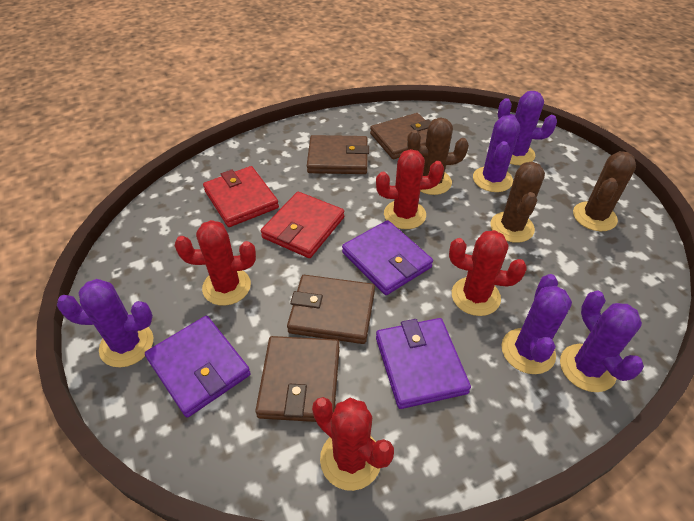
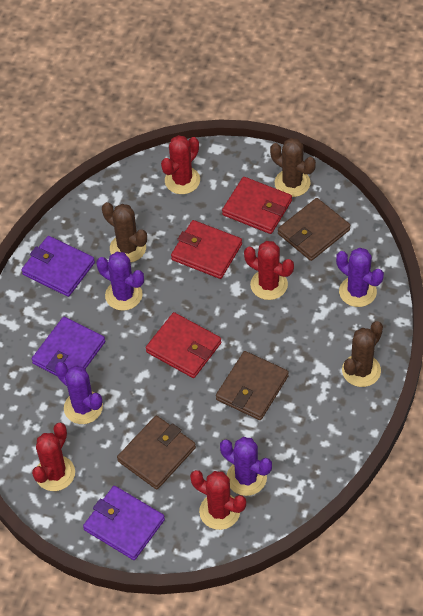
brown wallet: 4 -> 3
purple cactus: 5 -> 4
red wallet: 2 -> 3

